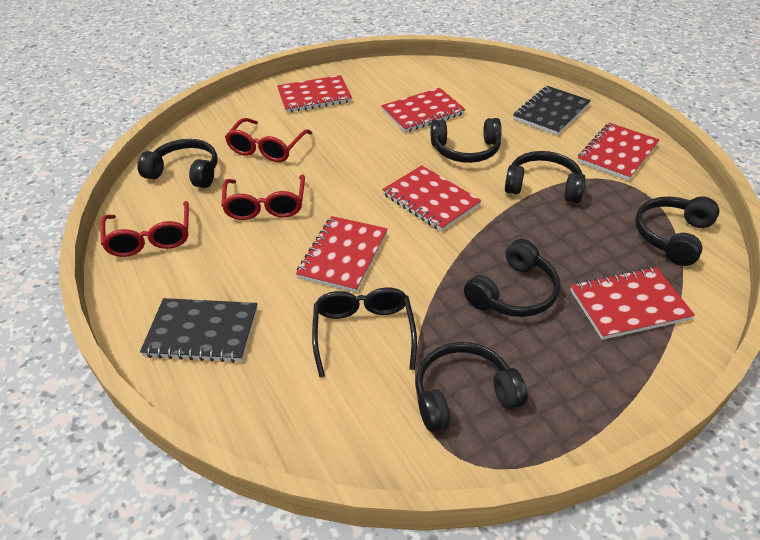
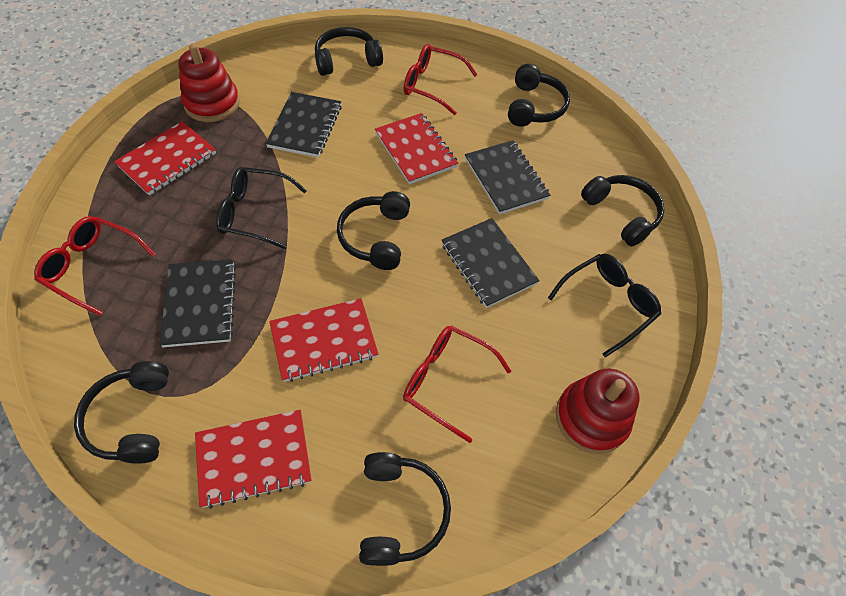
black glasses: 1 -> 2
black notebook: 2 -> 4
red notebook: 6 -> 4
red stacking toy: 0 -> 2

